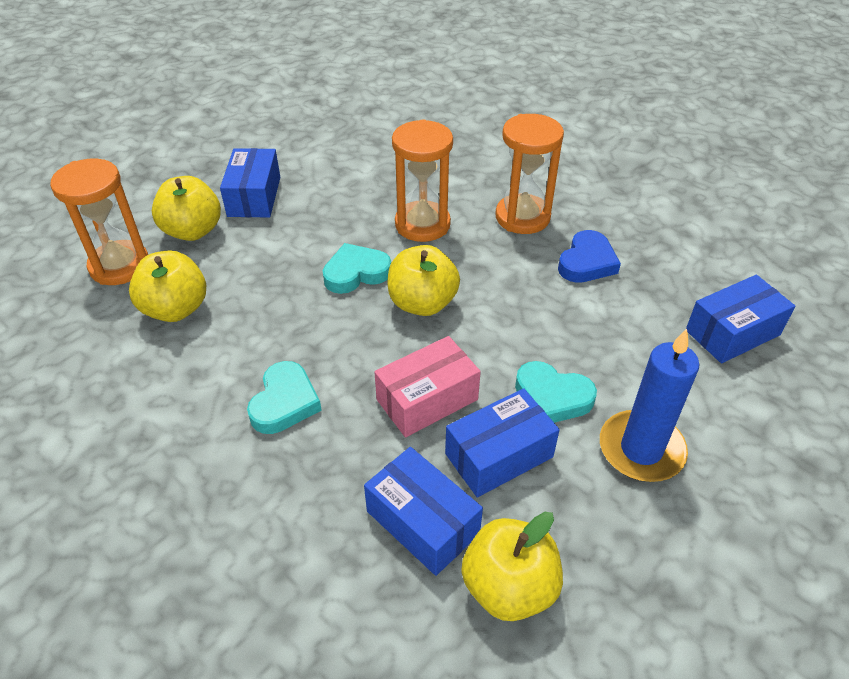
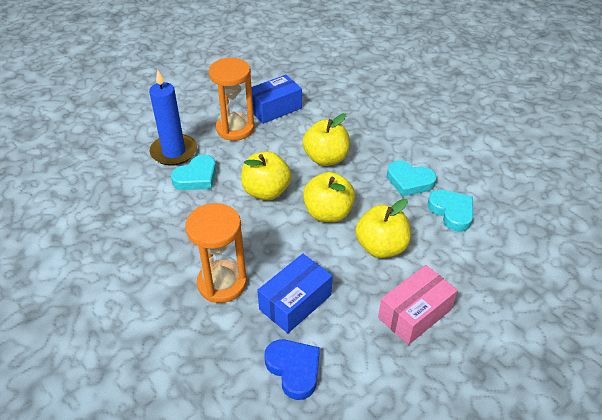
blue box: 4 -> 2
orange hourglass: 3 -> 2

